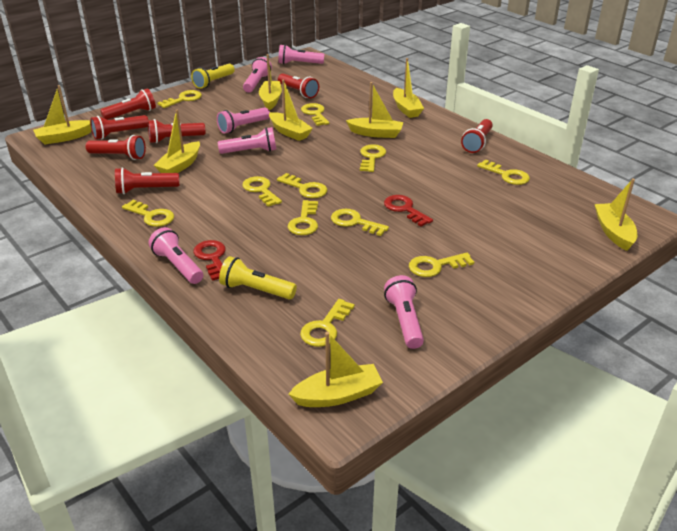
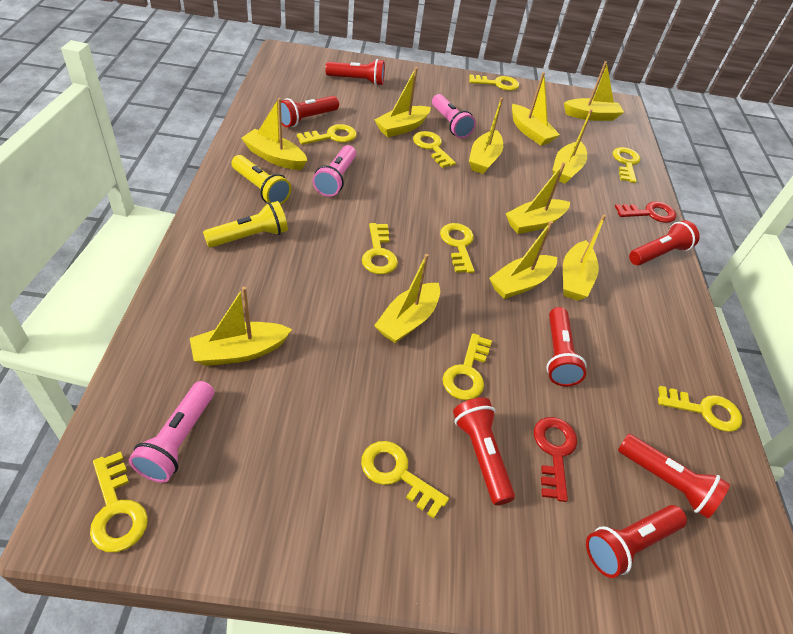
pink flashlight: 6 -> 3
yellow boat: 8 -> 11
yellow key: 11 -> 10

